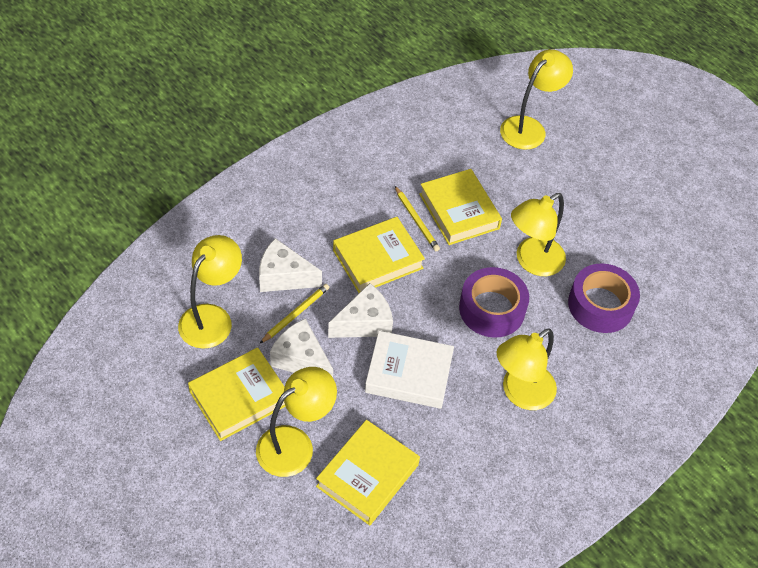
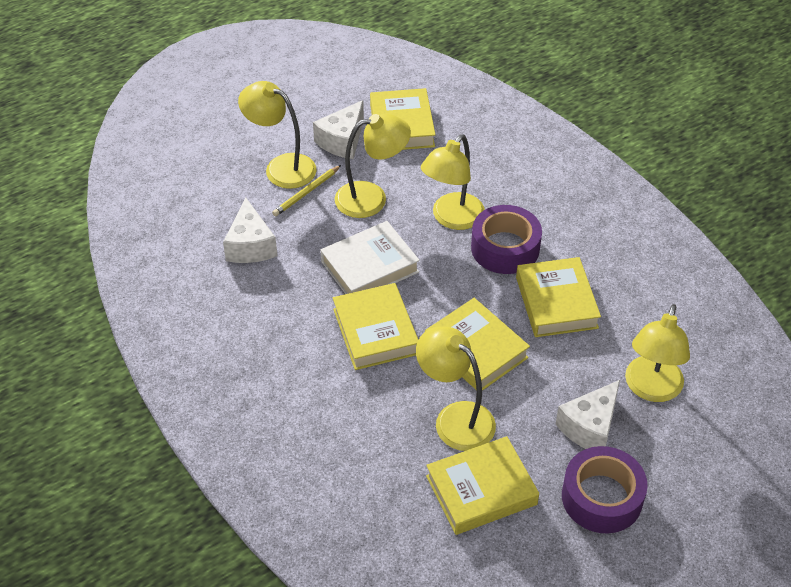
yellow book: 4 -> 5
yellow pencil: 2 -> 1

